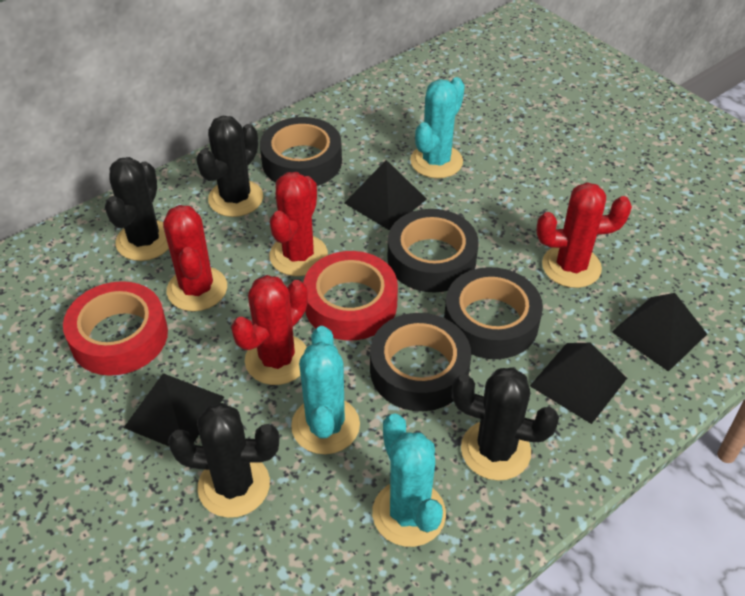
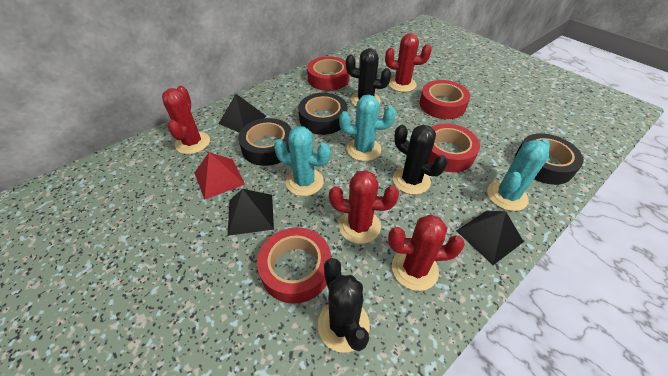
black cactus: 4 -> 3
black pyramid: 4 -> 3
black tape: 4 -> 3
red pyramid: 0 -> 1
red tape: 2 -> 4

